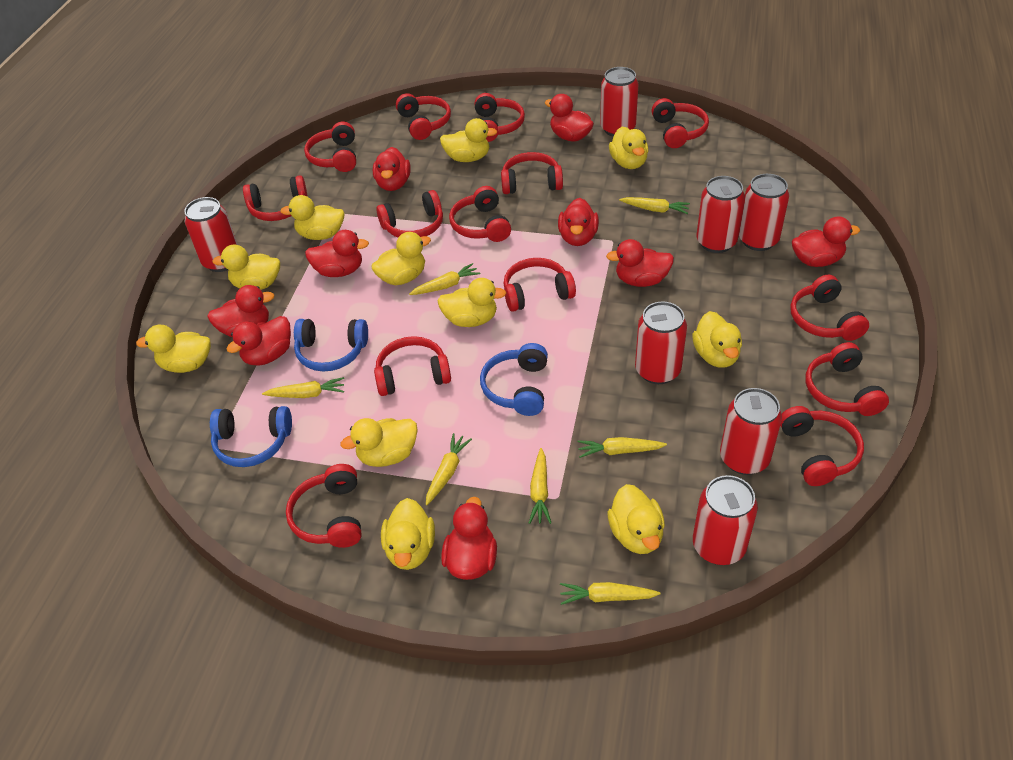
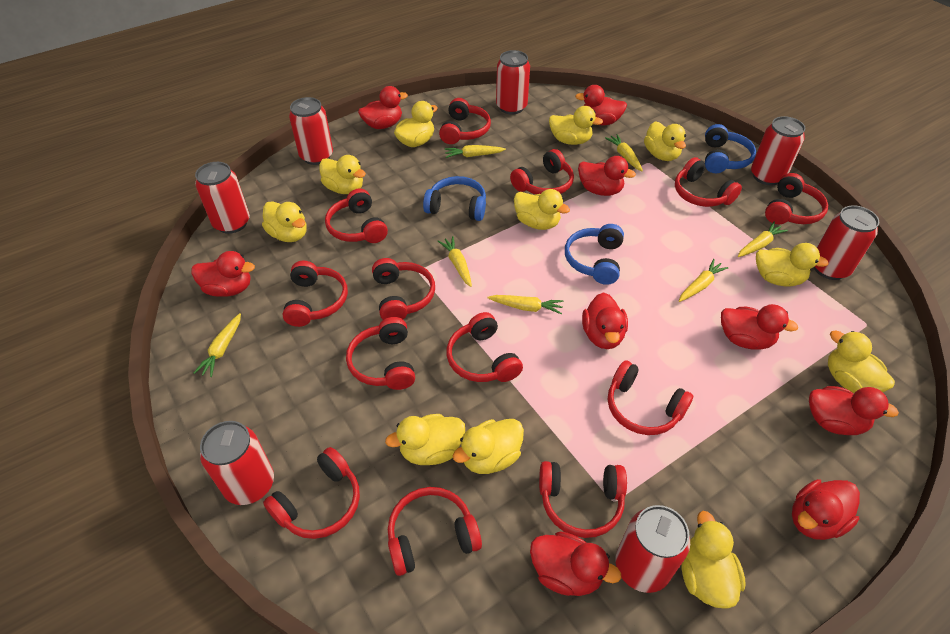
red headphones: 14 -> 13

